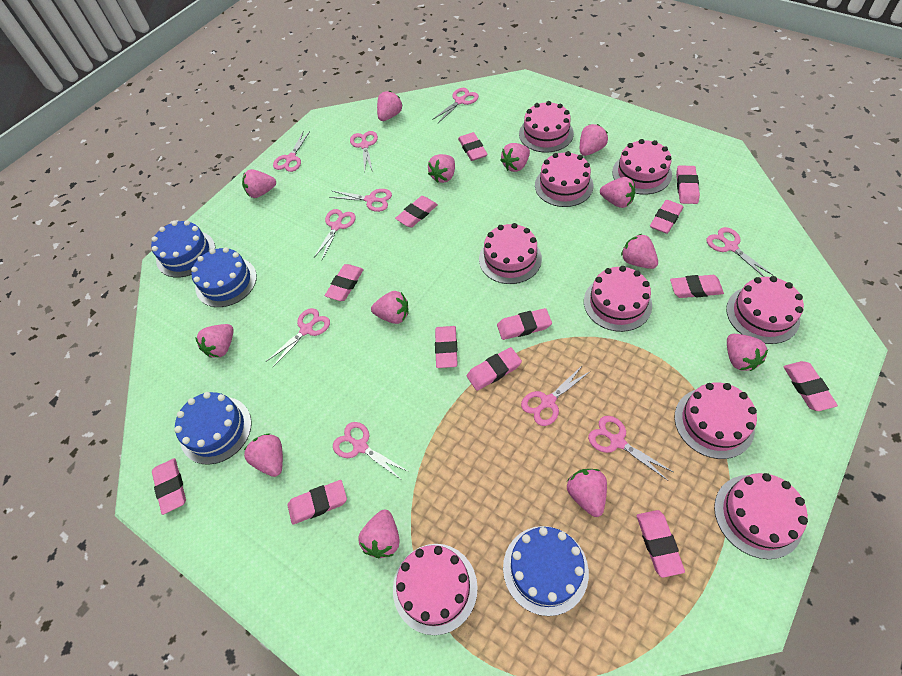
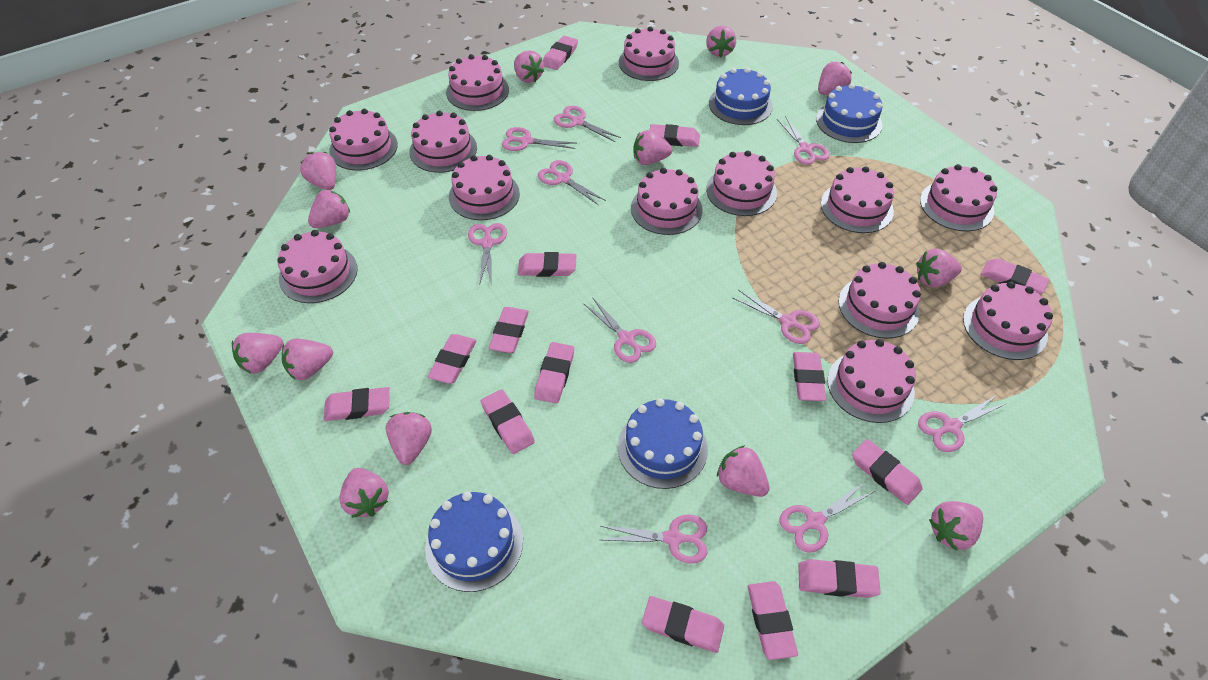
pink cake: 9 -> 13
pink eraser: 13 -> 14

